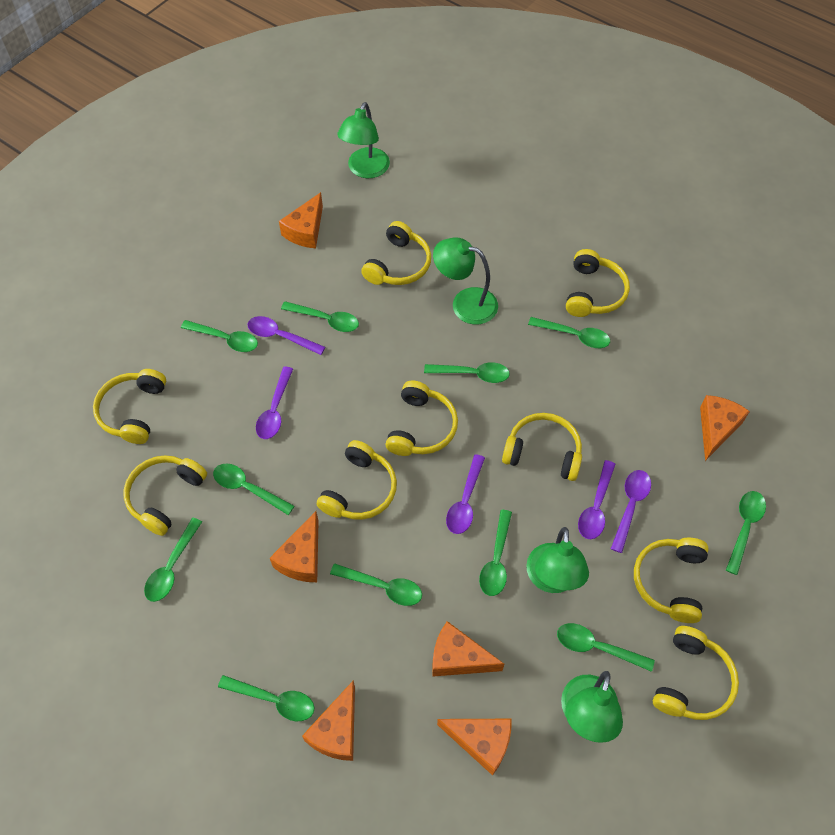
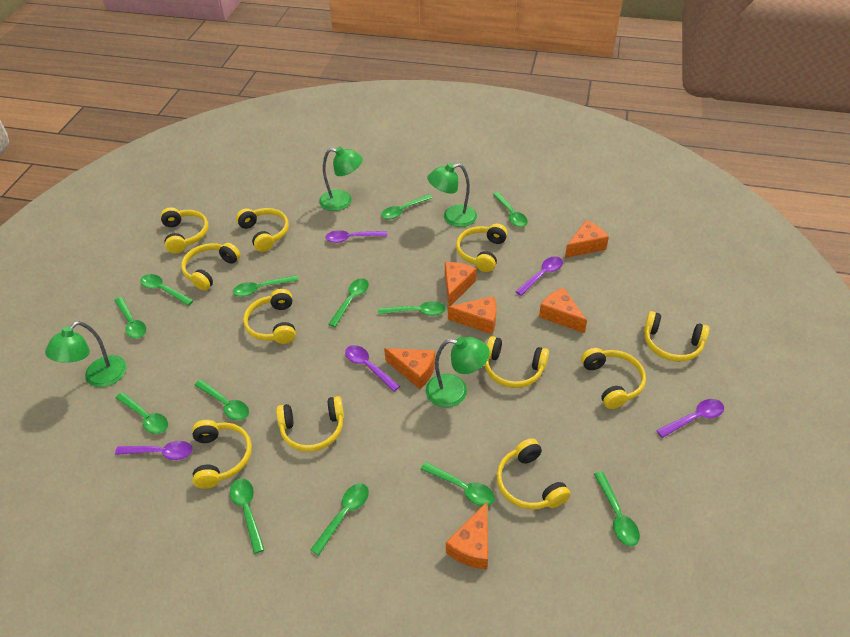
green spoon: 11 -> 13
yellow headphones: 9 -> 11

